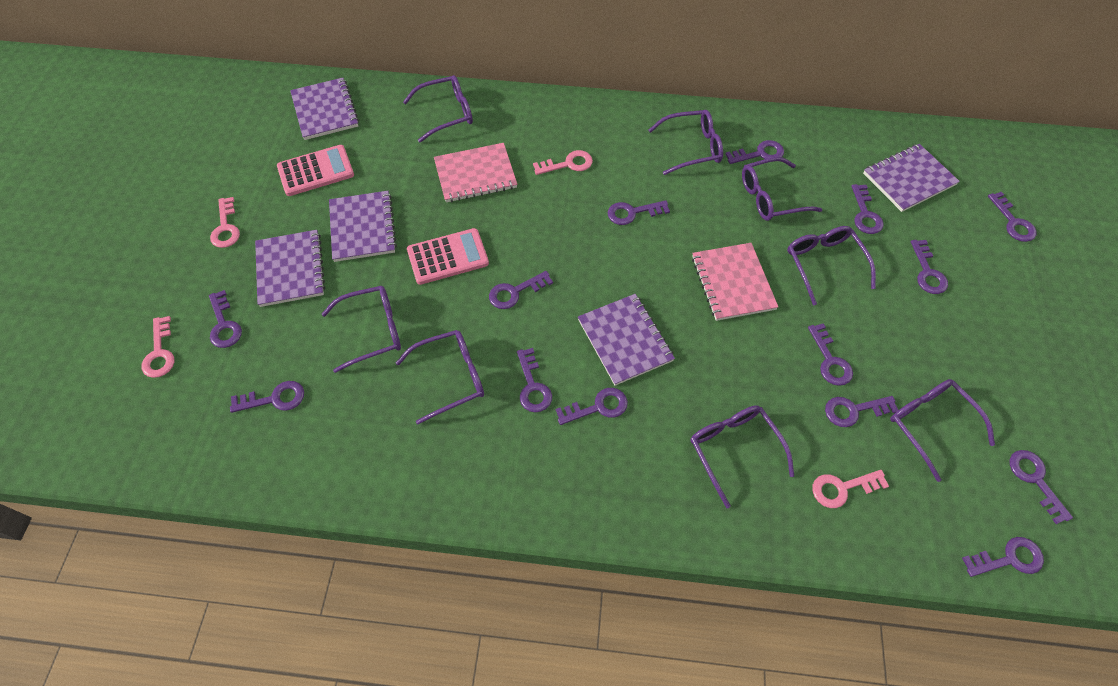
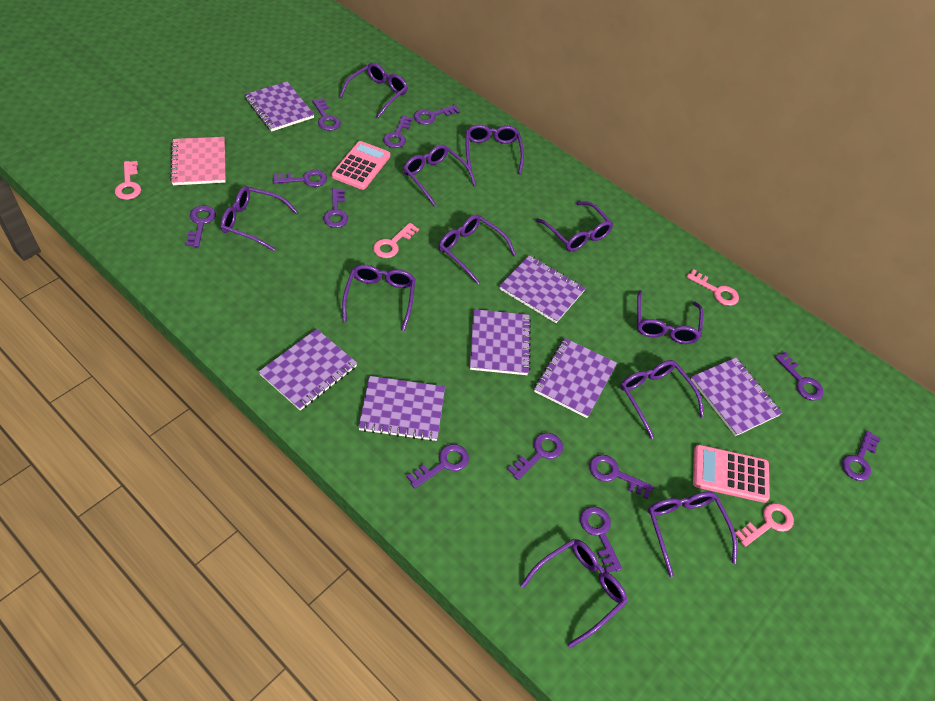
pink notebook: 2 -> 1
purple glasses: 8 -> 11
purple key: 14 -> 12
purple notebook: 5 -> 7

